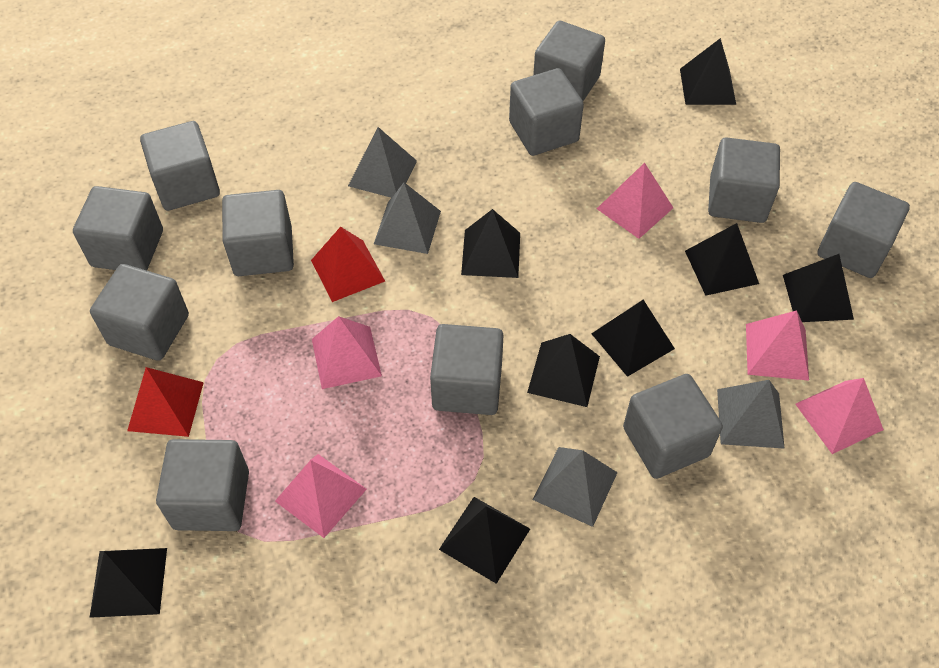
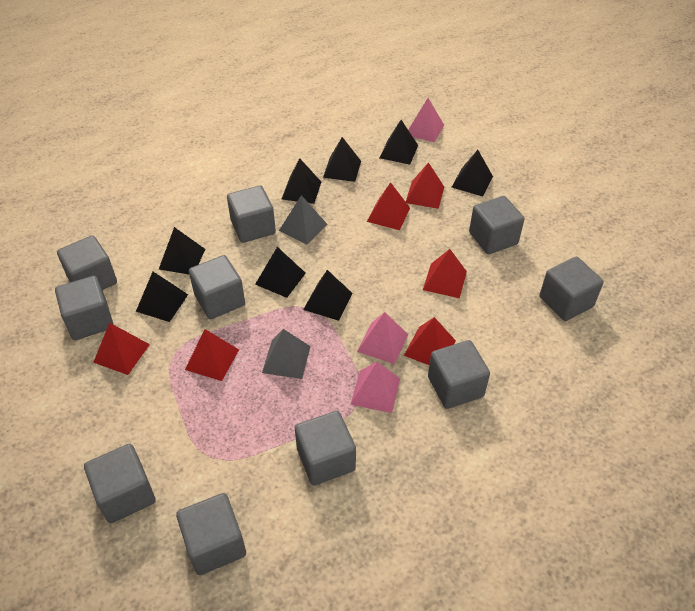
grey cube: 11 -> 10
grey pyramid: 4 -> 2
pink pyramid: 5 -> 3
red pyramid: 2 -> 6

